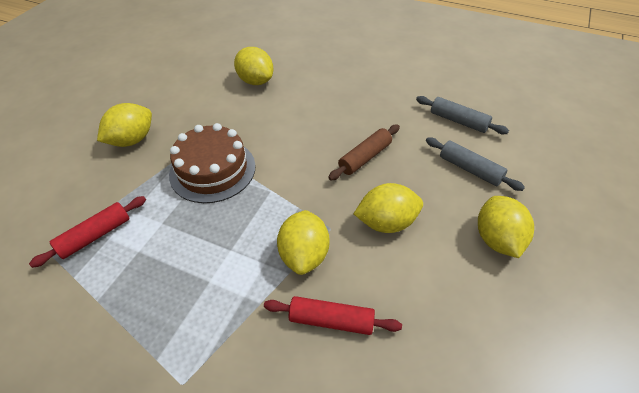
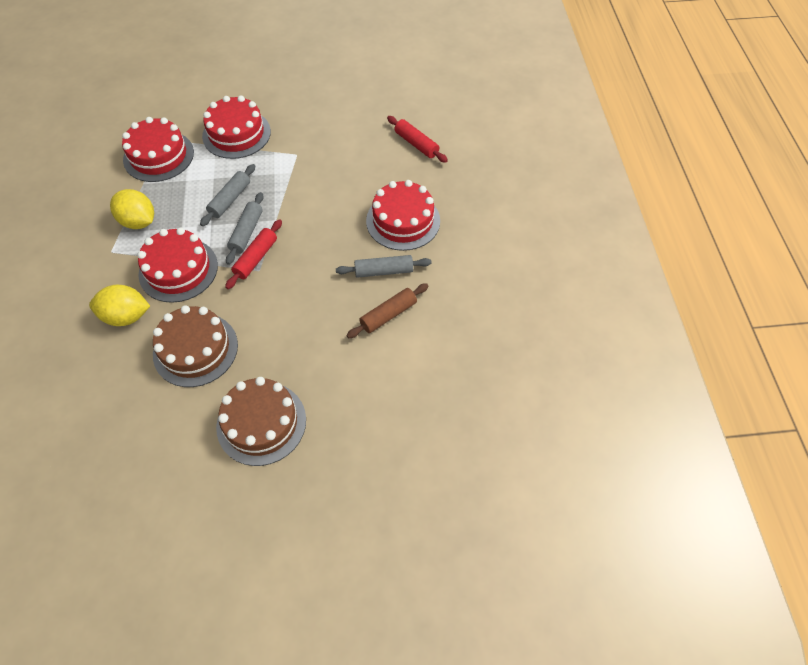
brown cake: 1 -> 2
grey rolling pin: 2 -> 3
red cake: 0 -> 4
yellow lemon: 5 -> 2

